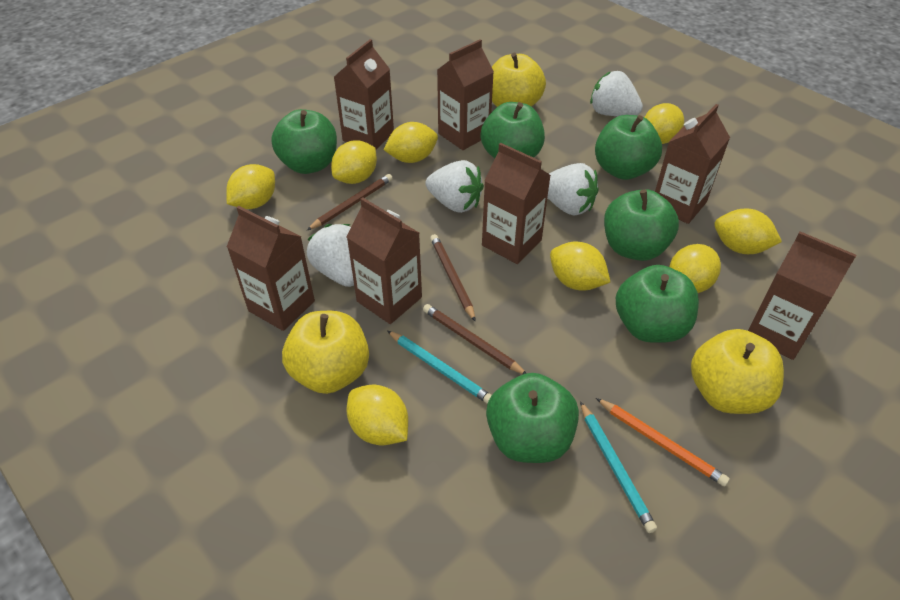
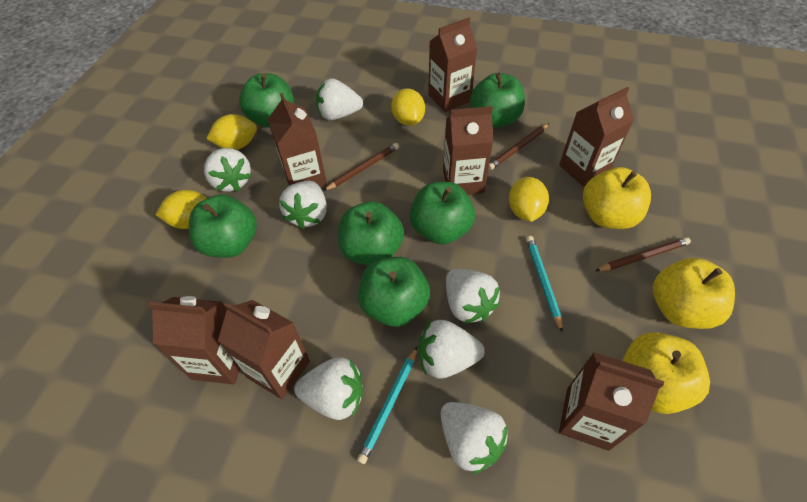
orange pencil: 1 -> 0
white strawberry: 4 -> 7
yellow lemon: 8 -> 4

